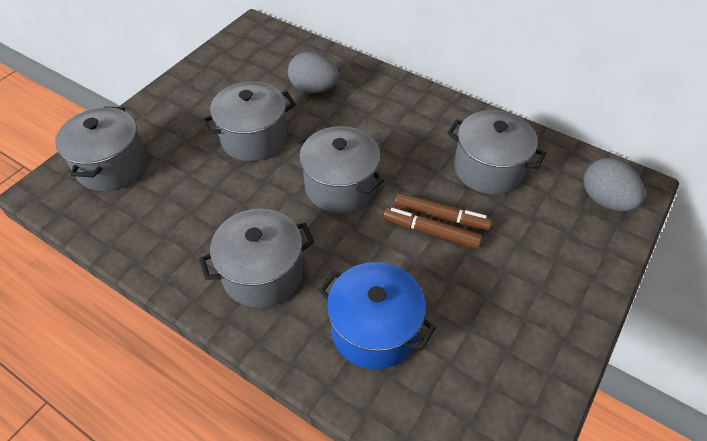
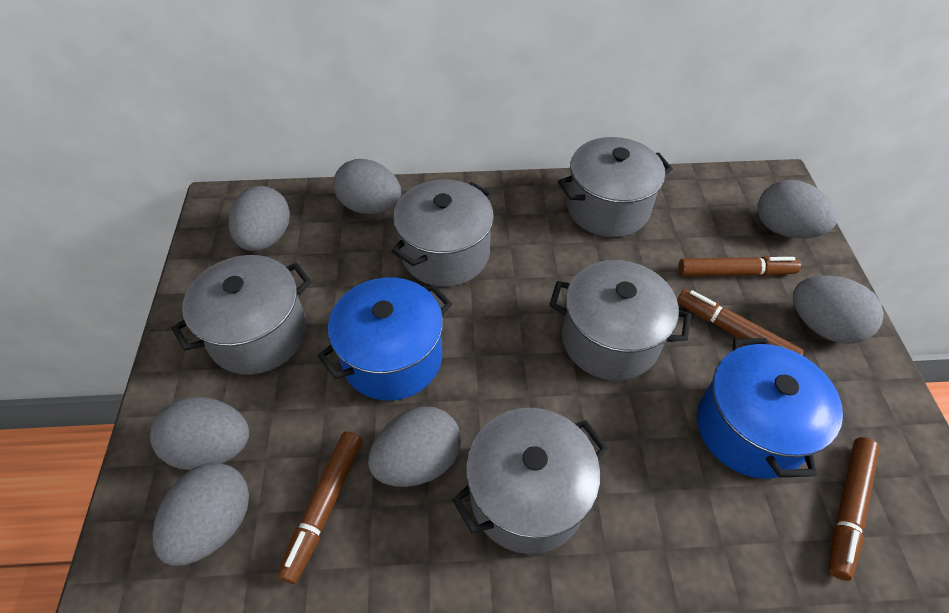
blue pot: 1 -> 2
brown marker: 2 -> 4
grey egg: 2 -> 7

